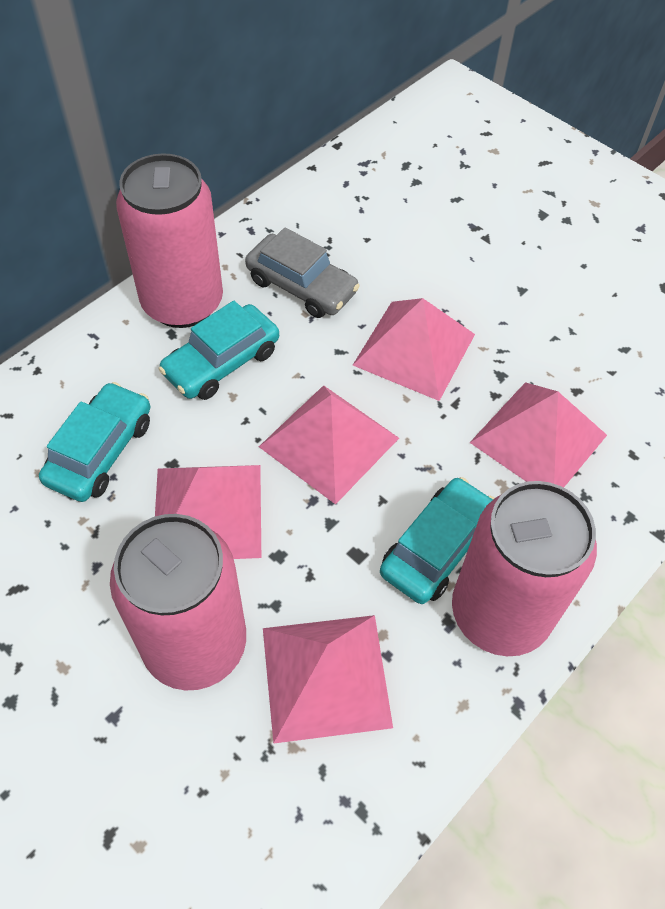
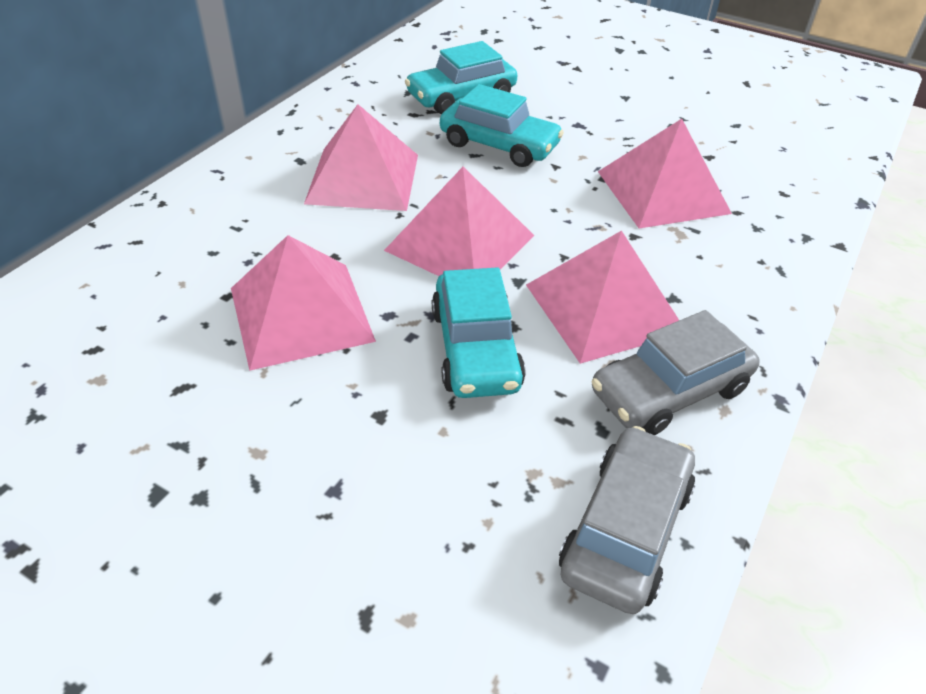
grey car: 1 -> 2
pink can: 3 -> 0

